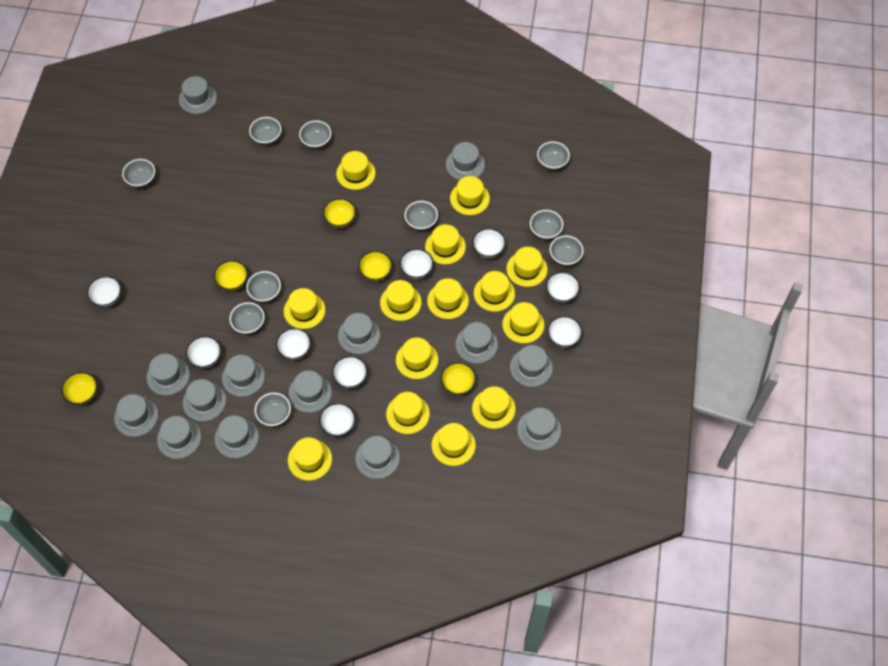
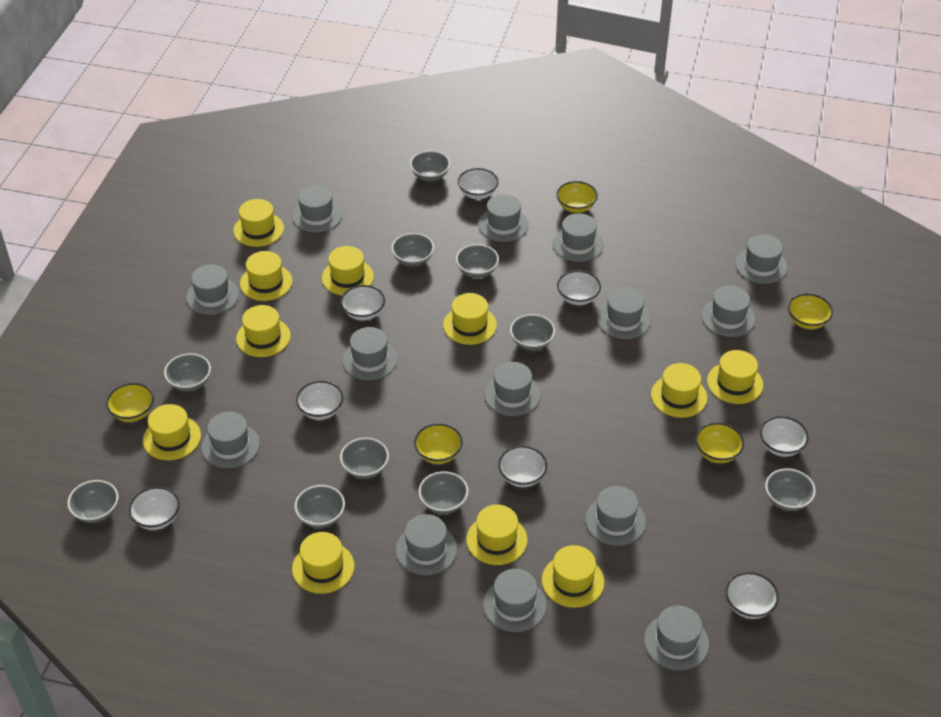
white bowl: 9 -> 8
yellow hat: 14 -> 11

